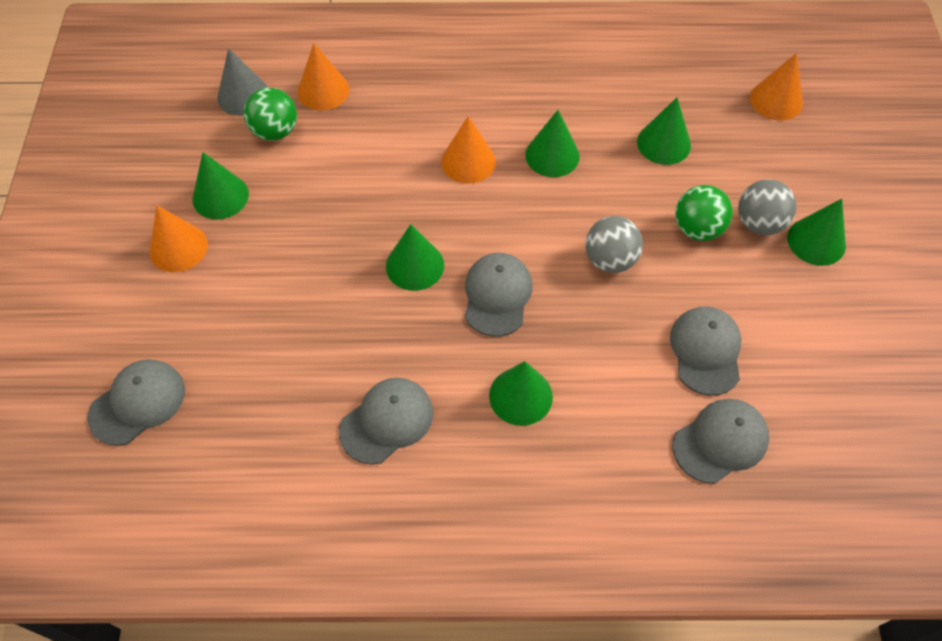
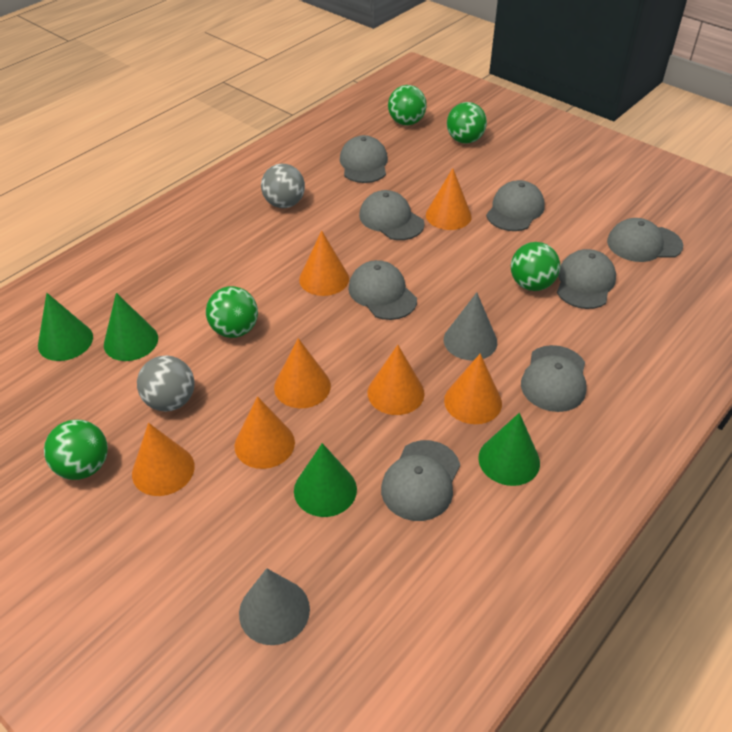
green ball: 2 -> 5
green cone: 6 -> 4
grey cap: 5 -> 8
grey cone: 1 -> 2
orange cone: 4 -> 7

